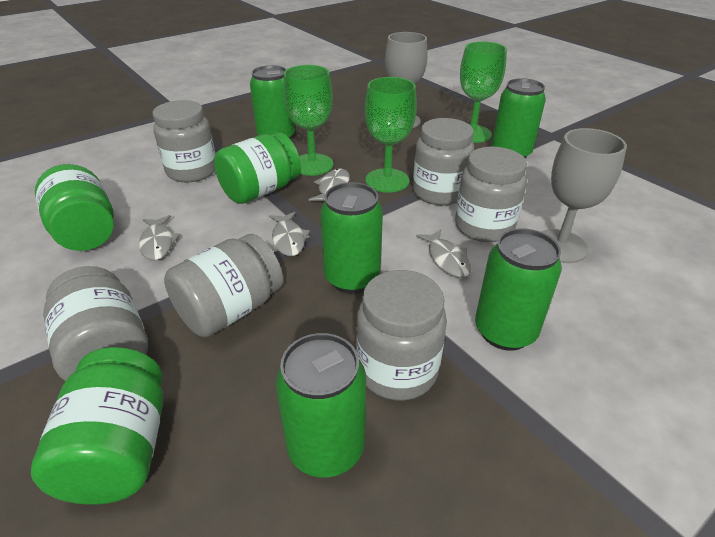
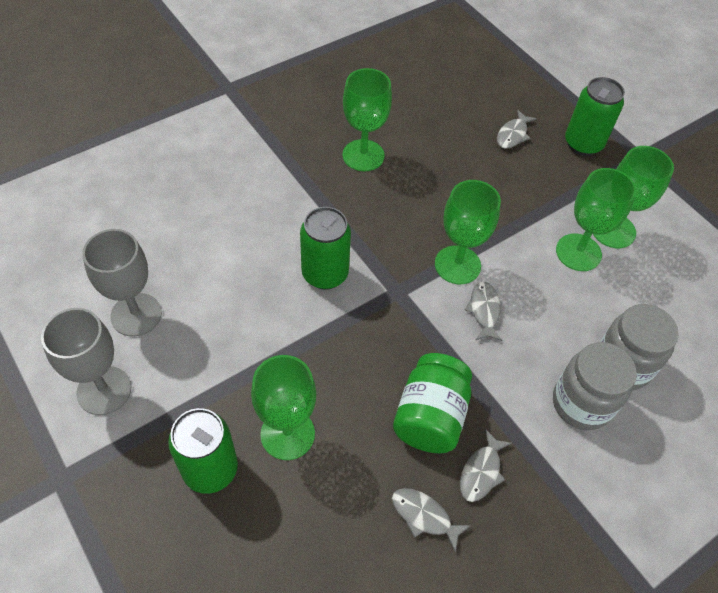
green can: 5 -> 3
green goblet: 3 -> 5
green jar: 3 -> 1
grey jar: 6 -> 2

